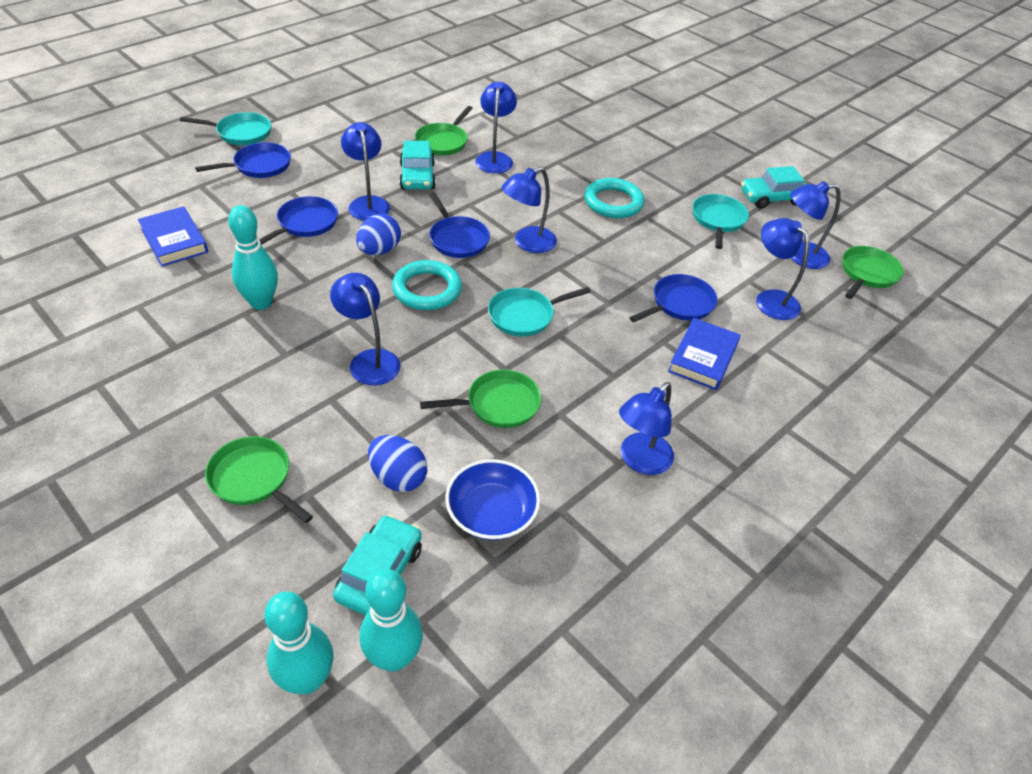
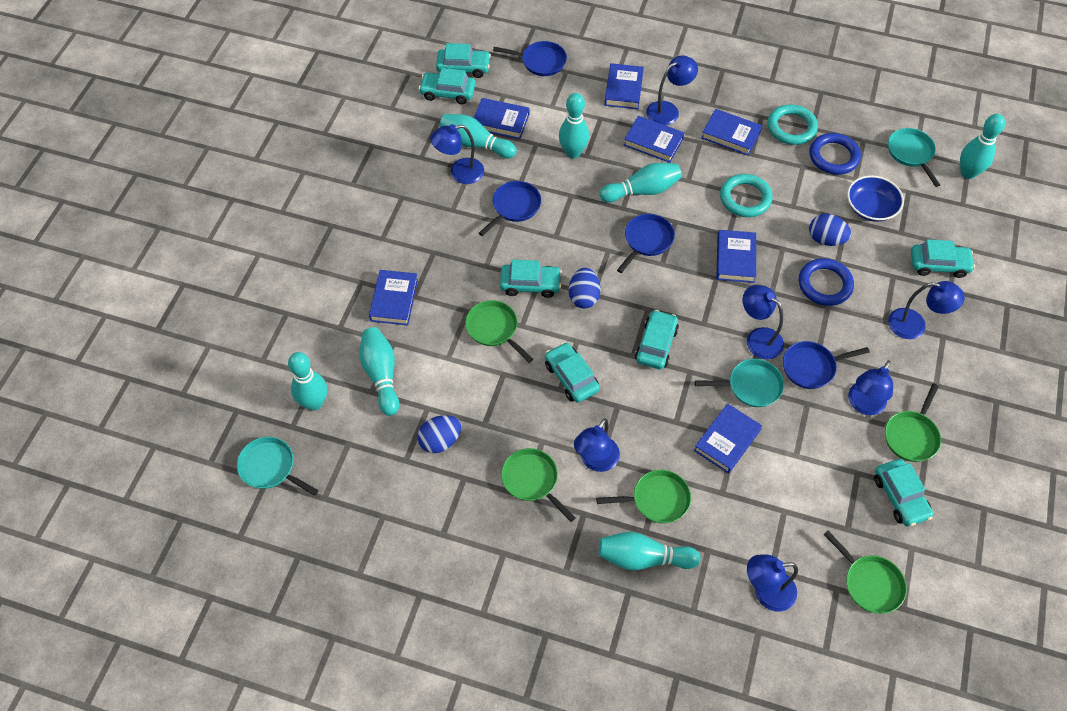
blue book: 2 -> 7
blue egg: 2 -> 3
blue ring: 0 -> 2
green pan: 4 -> 5
turquoise bowling pin: 3 -> 7
turquoise car: 3 -> 7

